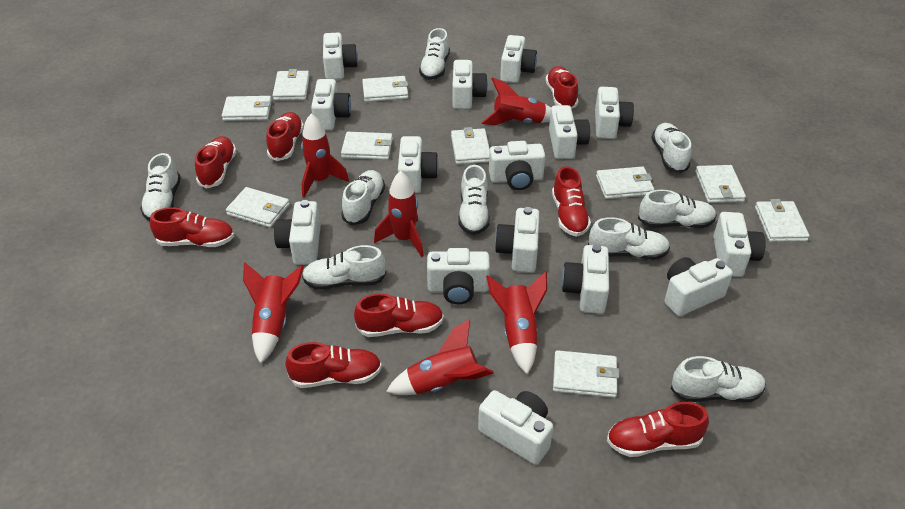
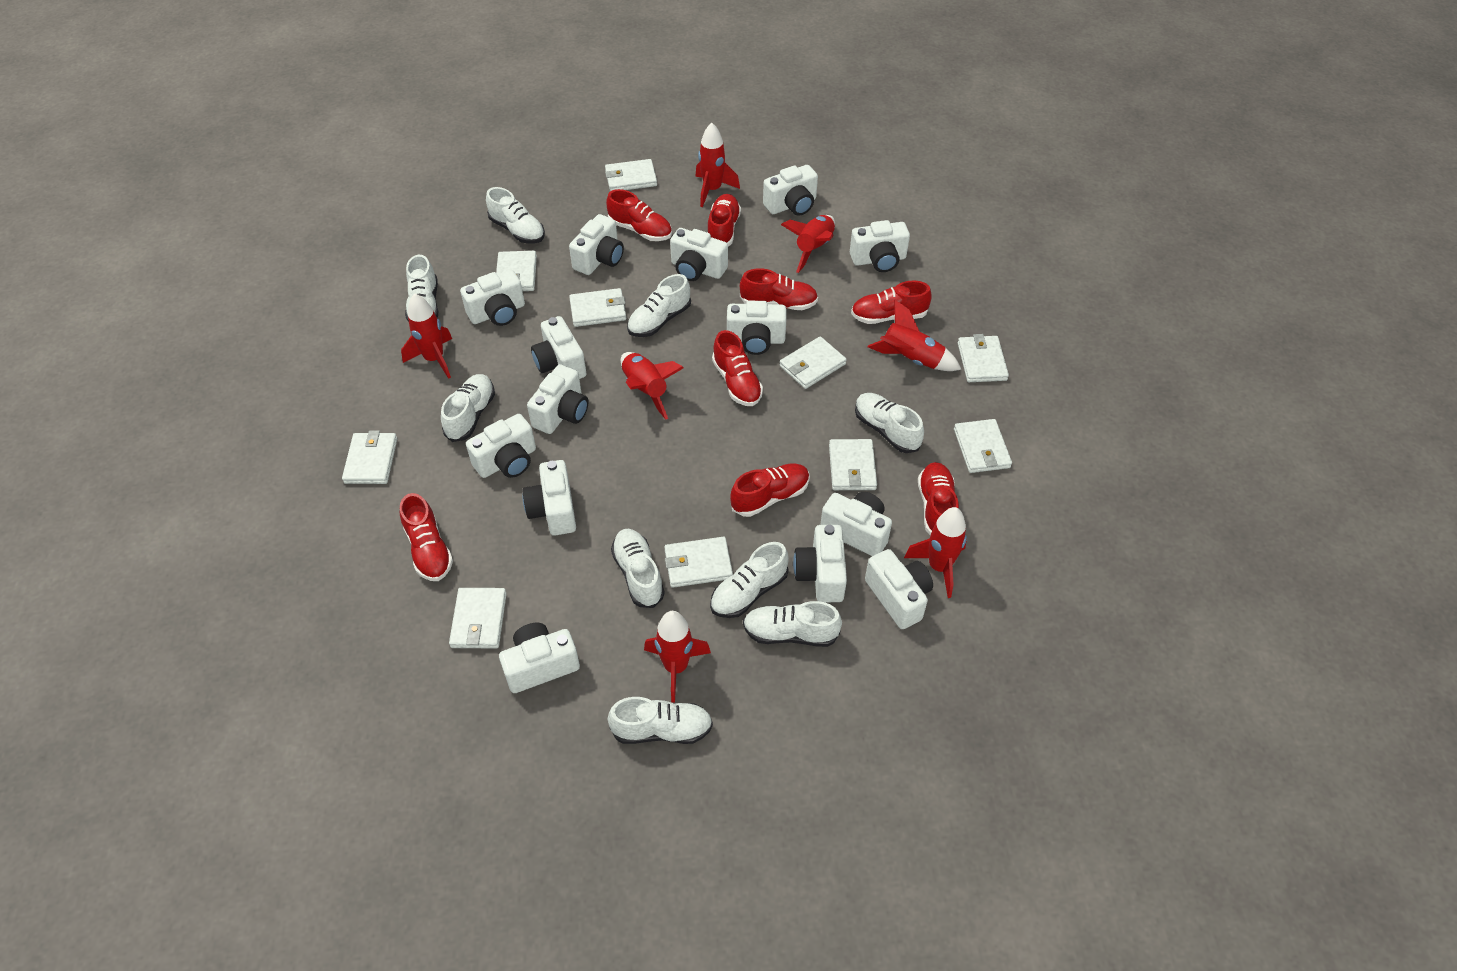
red rocket: 6 -> 7
white camera: 15 -> 14

